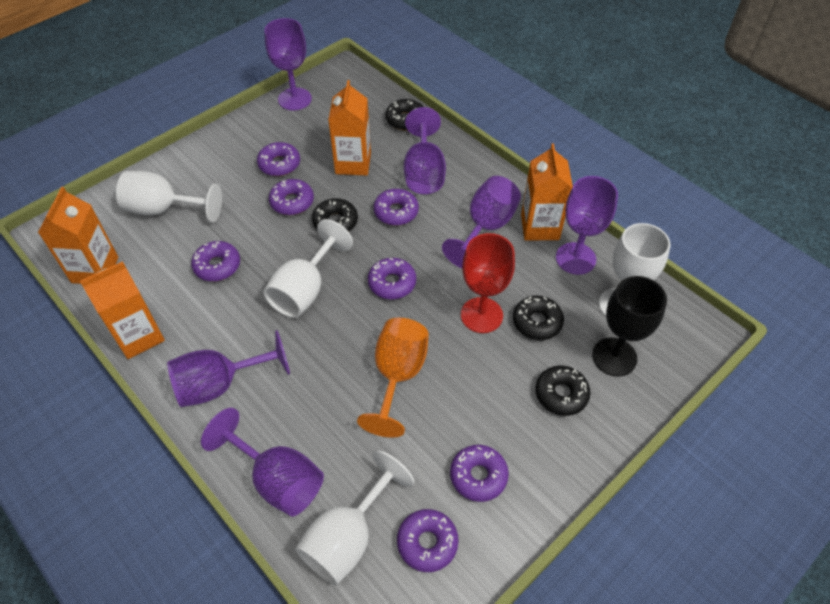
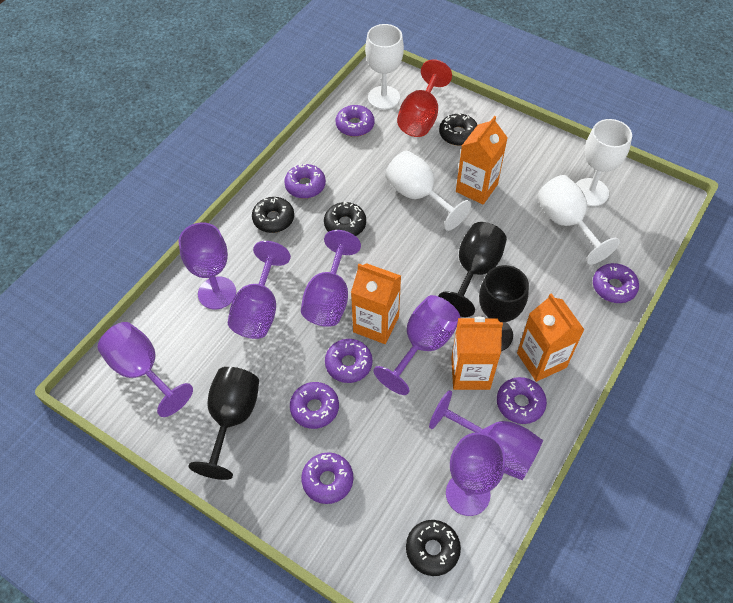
black goblet: 1 -> 3
orange goblet: 1 -> 0
purple goblet: 6 -> 7

